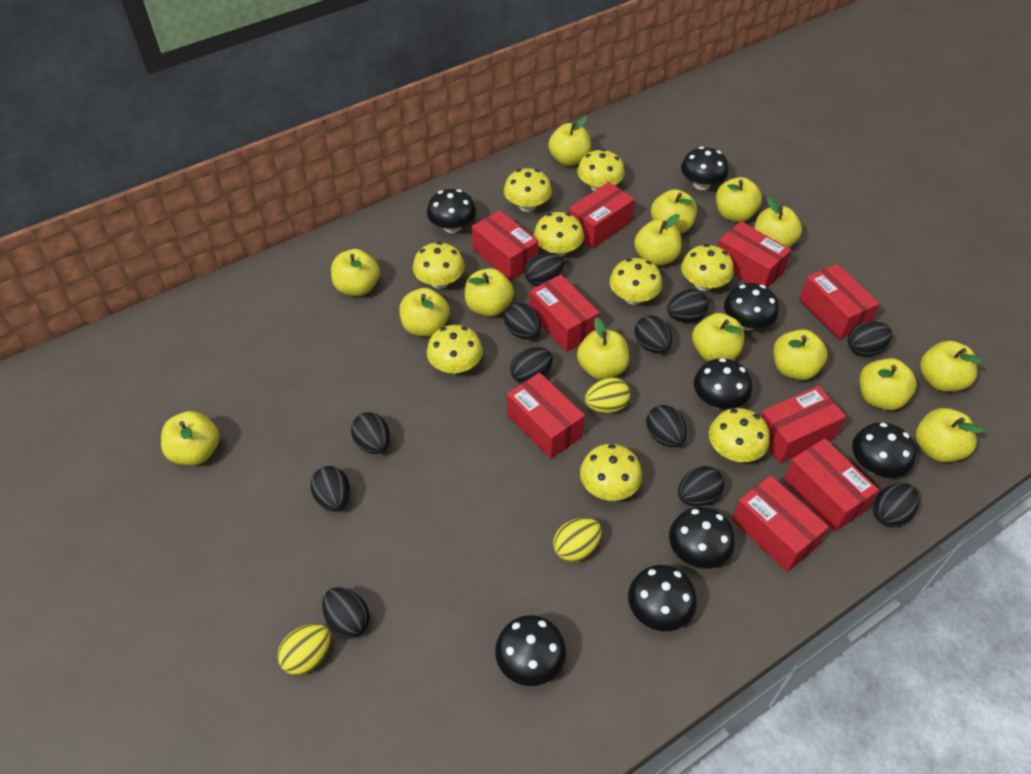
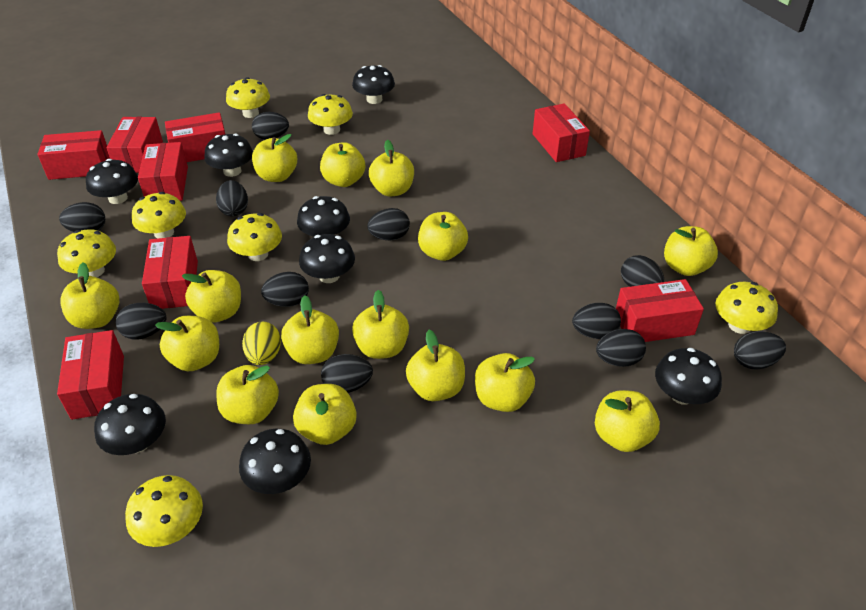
black egg: 12 -> 11
red box: 9 -> 8
yellow egg: 3 -> 1
yellow mushroom: 9 -> 7

